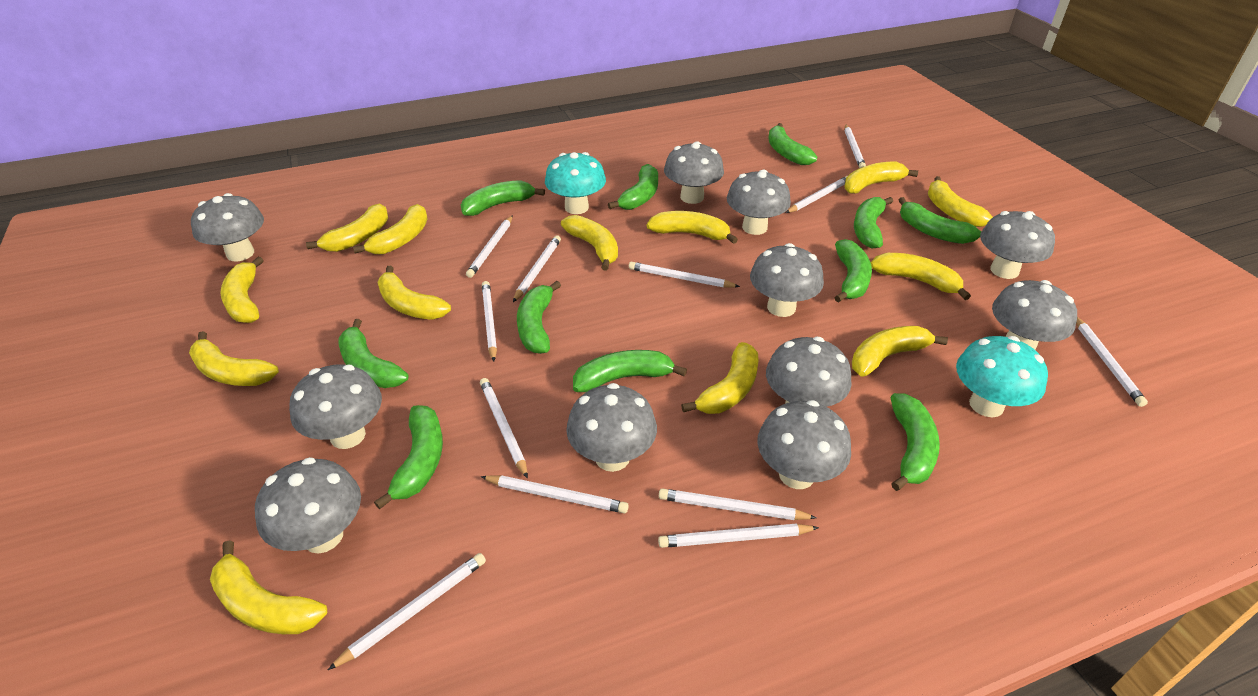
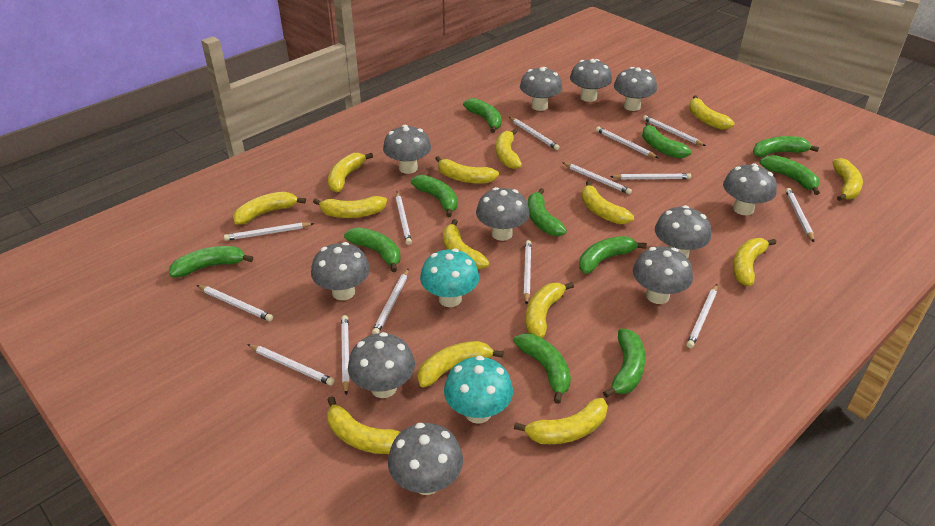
white pencil: 12 -> 14
yellow banana: 13 -> 14

